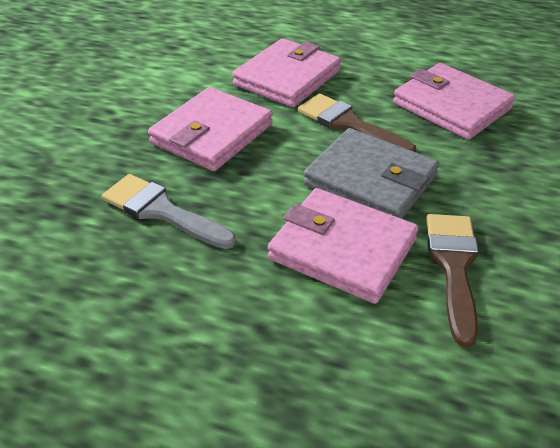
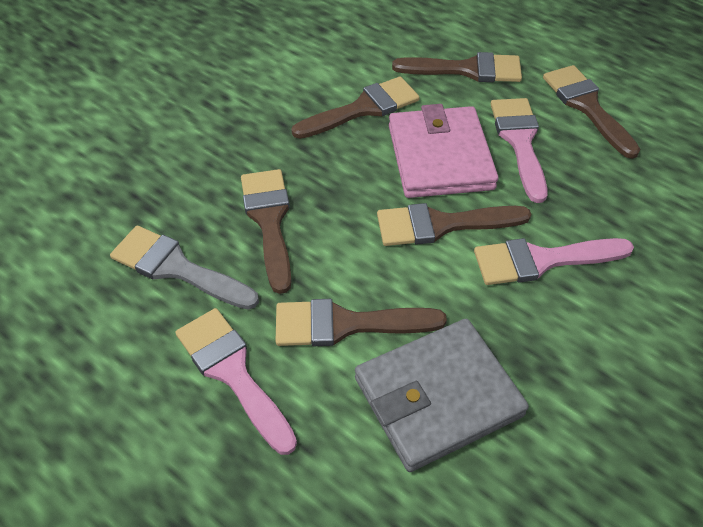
brown brush: 2 -> 6
pink brush: 0 -> 3
pink wallet: 4 -> 1

